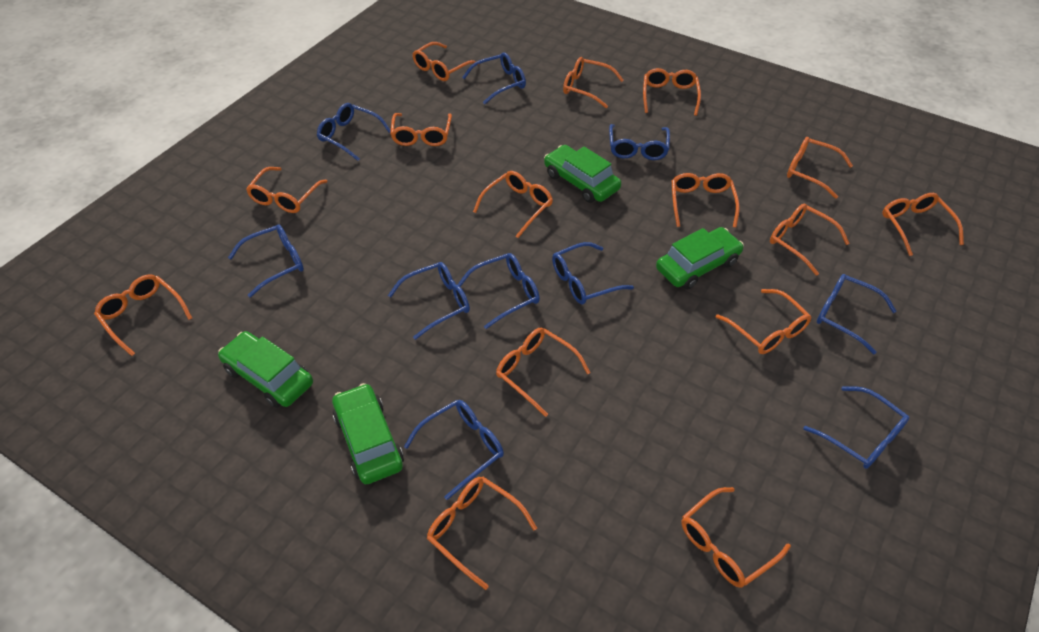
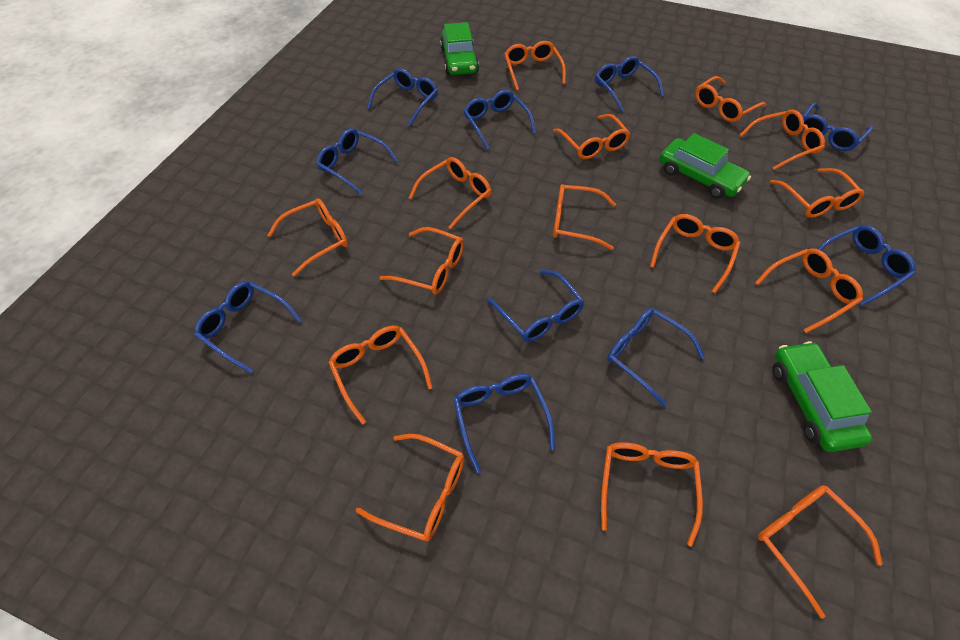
green car: 4 -> 3

